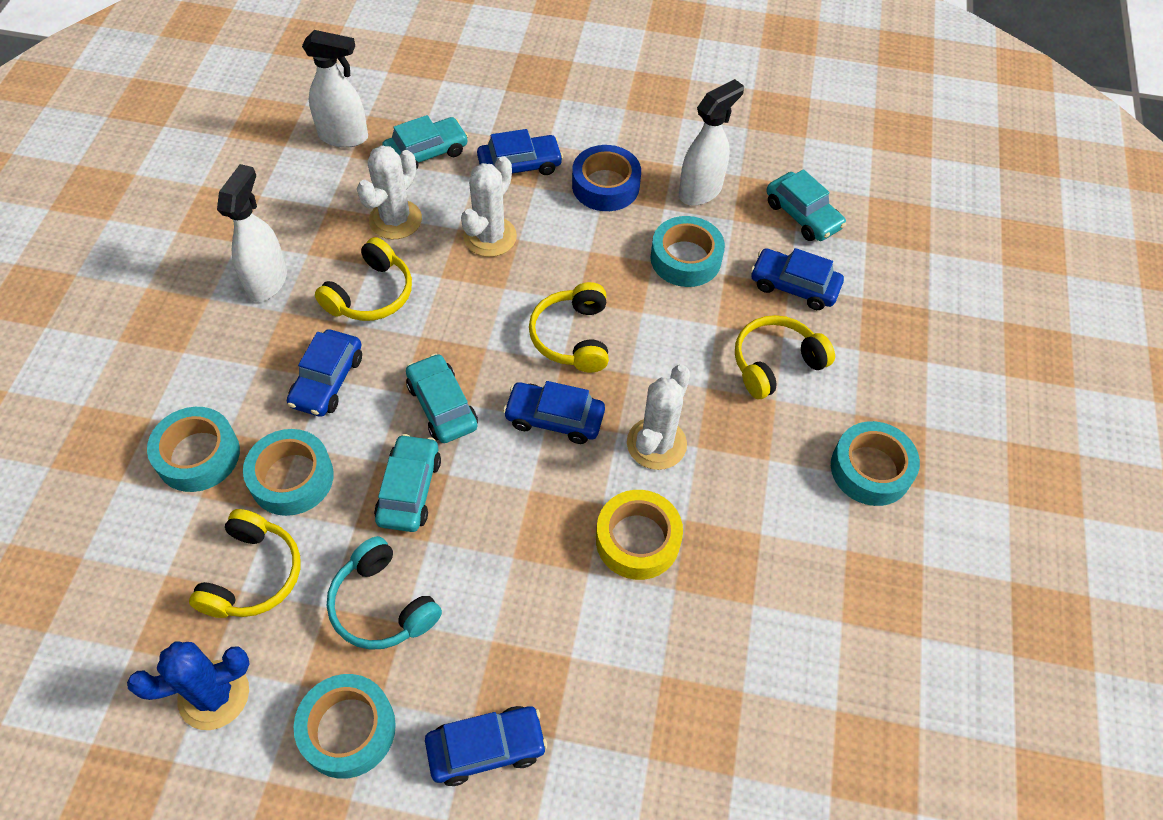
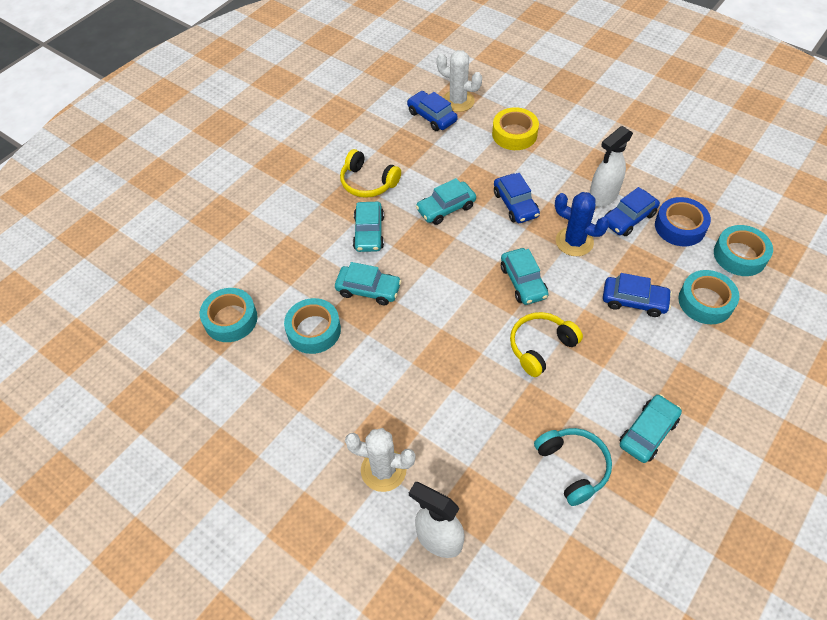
blue car: 5 -> 4
turquoise car: 4 -> 5
turquoise tape: 5 -> 4
white cactus: 3 -> 2
white spray bottle: 3 -> 2
yellow headphones: 4 -> 2

